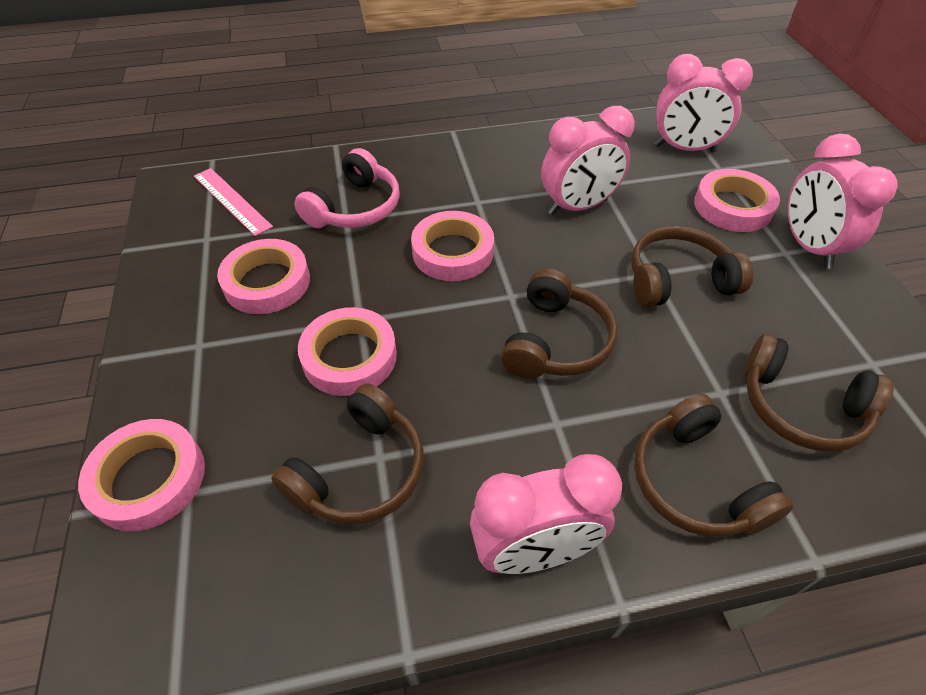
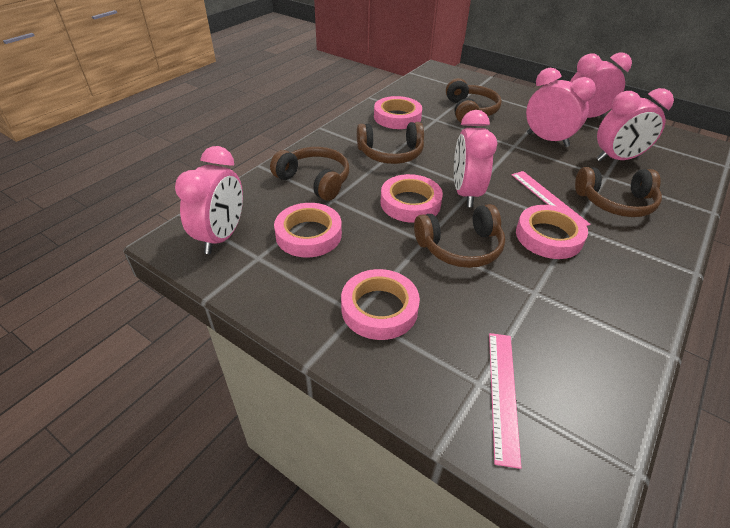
pink clock: 4 -> 5
pink headphones: 1 -> 0
pink ruler: 1 -> 2

